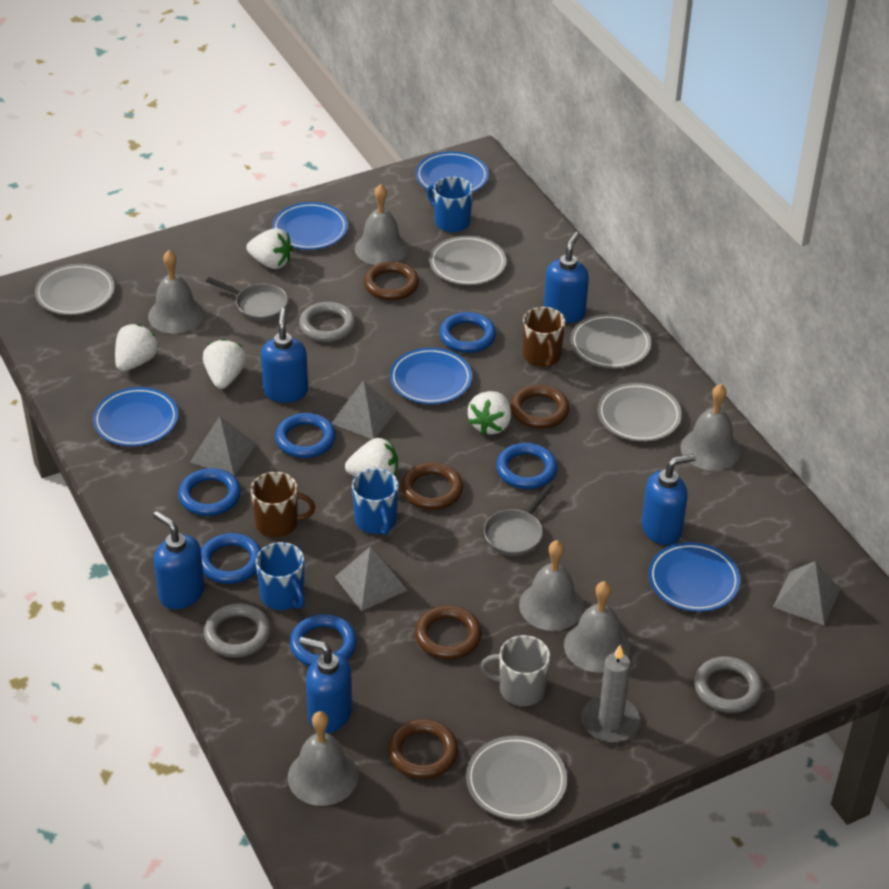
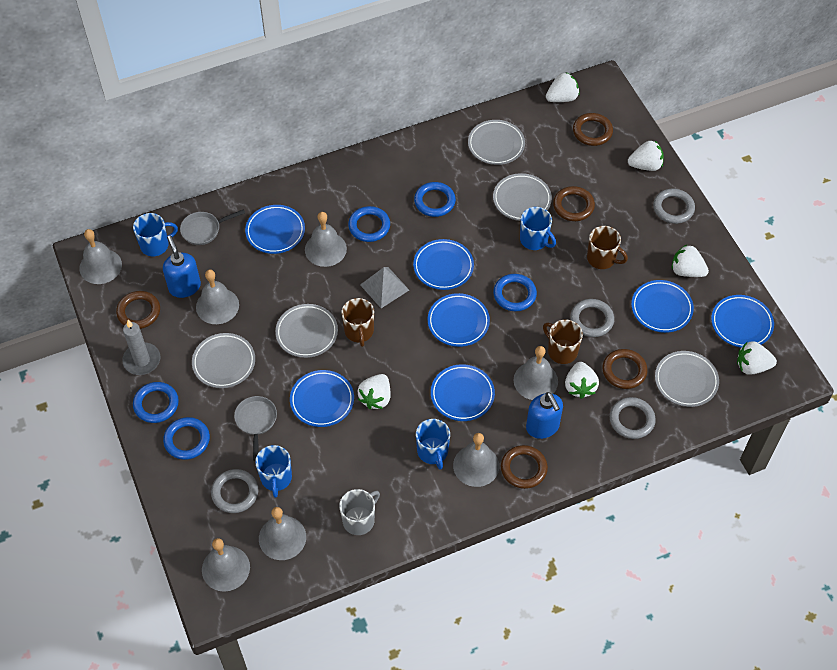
blue mug: 3 -> 4
blue plate: 5 -> 7
blue ring: 6 -> 5
blue soap dispenser: 5 -> 2
brown mug: 2 -> 3
grey bell: 6 -> 7
grey pyramid: 4 -> 1
grey ring: 3 -> 4
white strawberry: 5 -> 6

